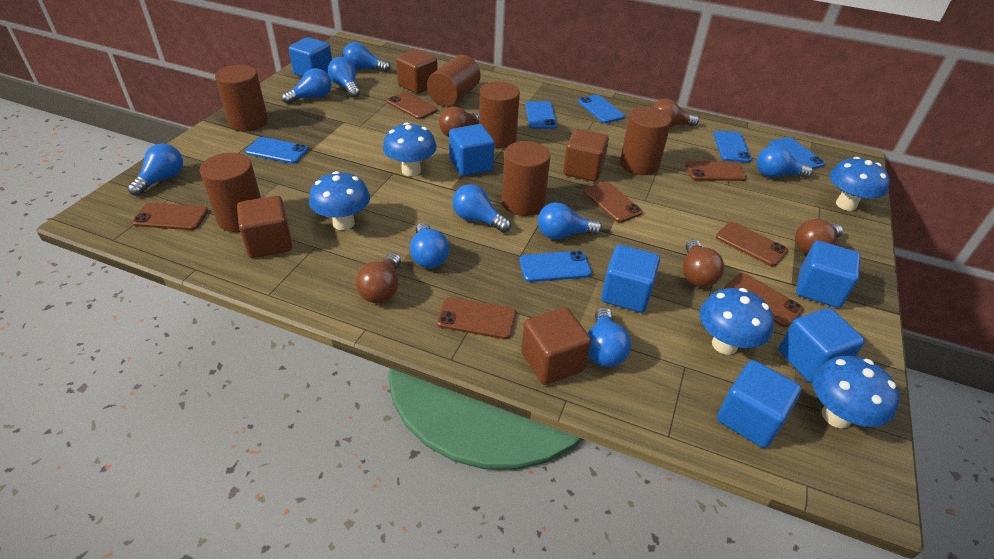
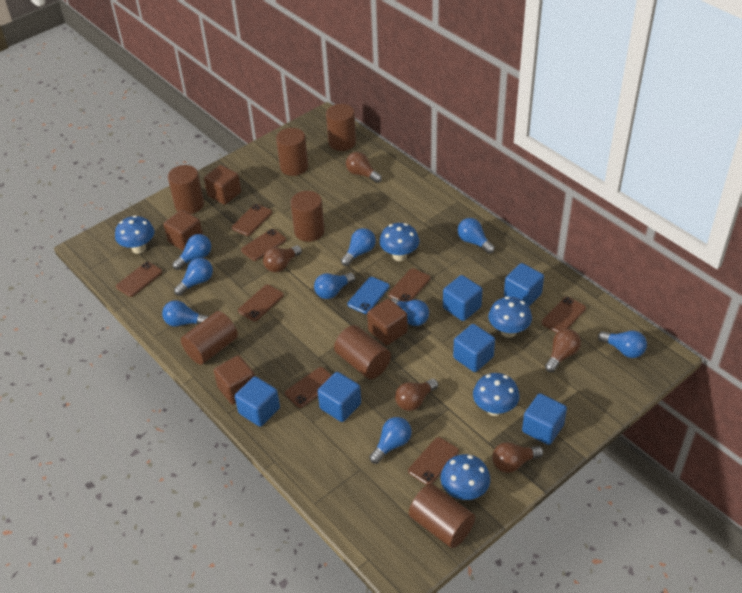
blue phone: 6 -> 1
brown cylinder: 6 -> 7
brown phone: 7 -> 8

